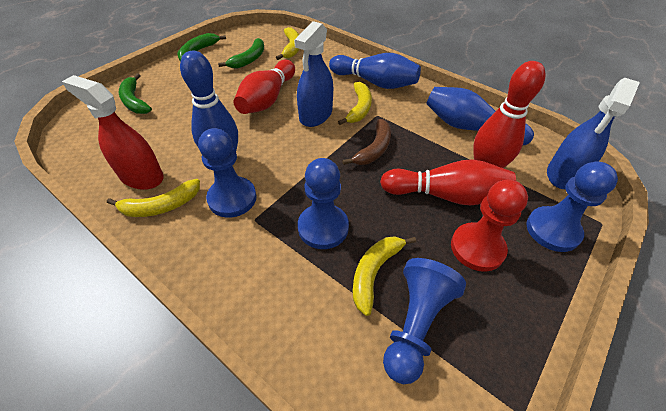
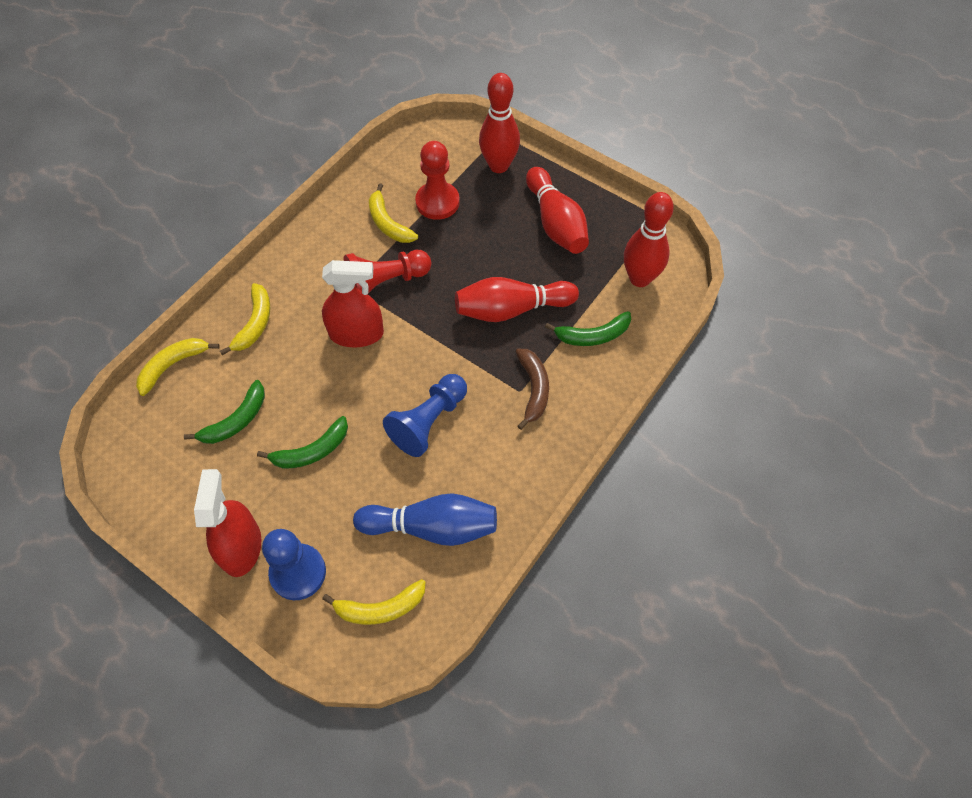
blue bowling pin: 3 -> 1
blue pawn: 4 -> 2
blue spray bottle: 2 -> 0
red bowling pin: 3 -> 4
red pawn: 1 -> 2
red spray bottle: 1 -> 2

